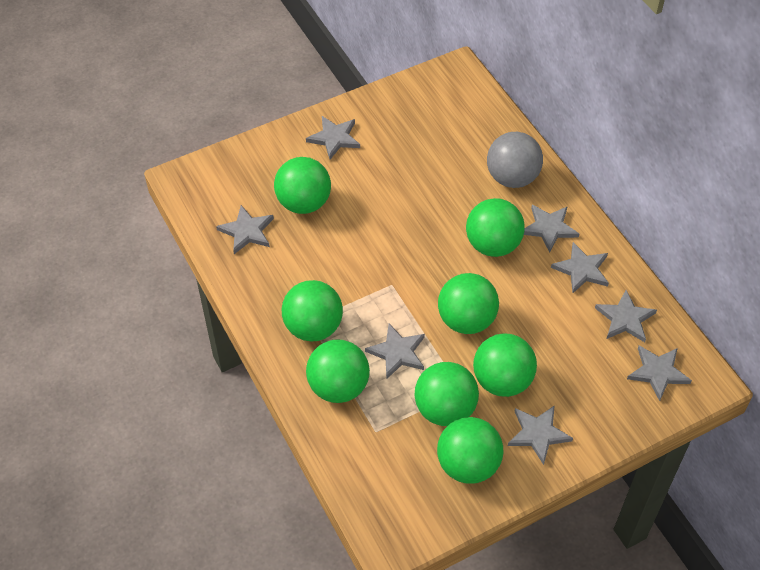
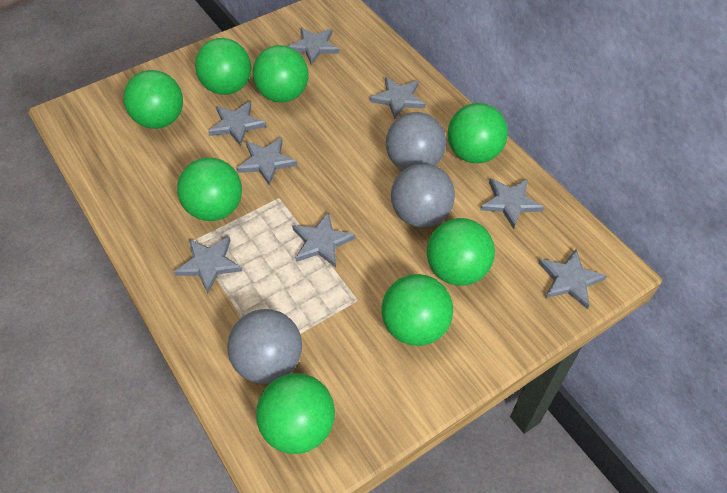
grey ball: 1 -> 3

